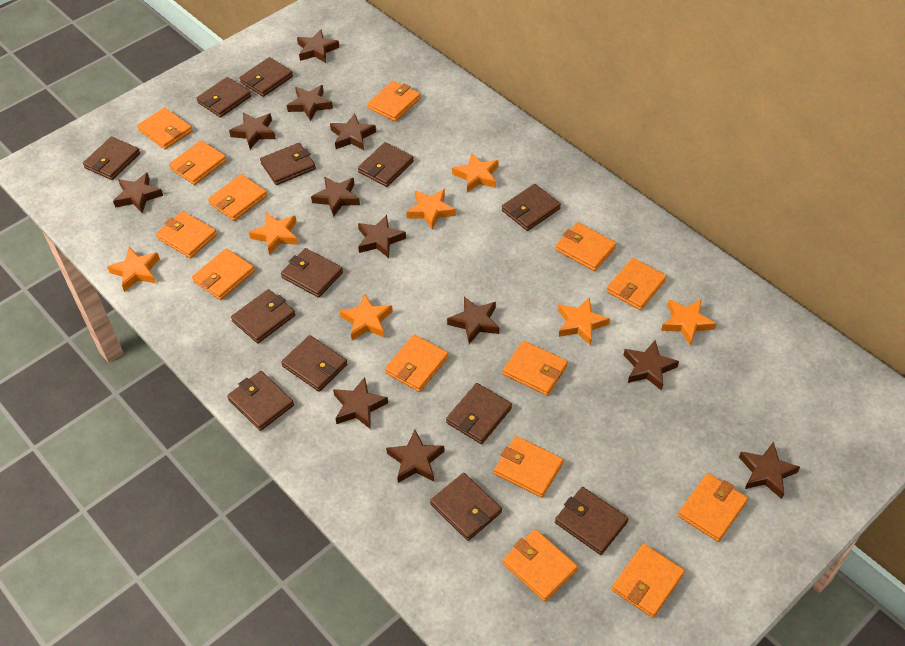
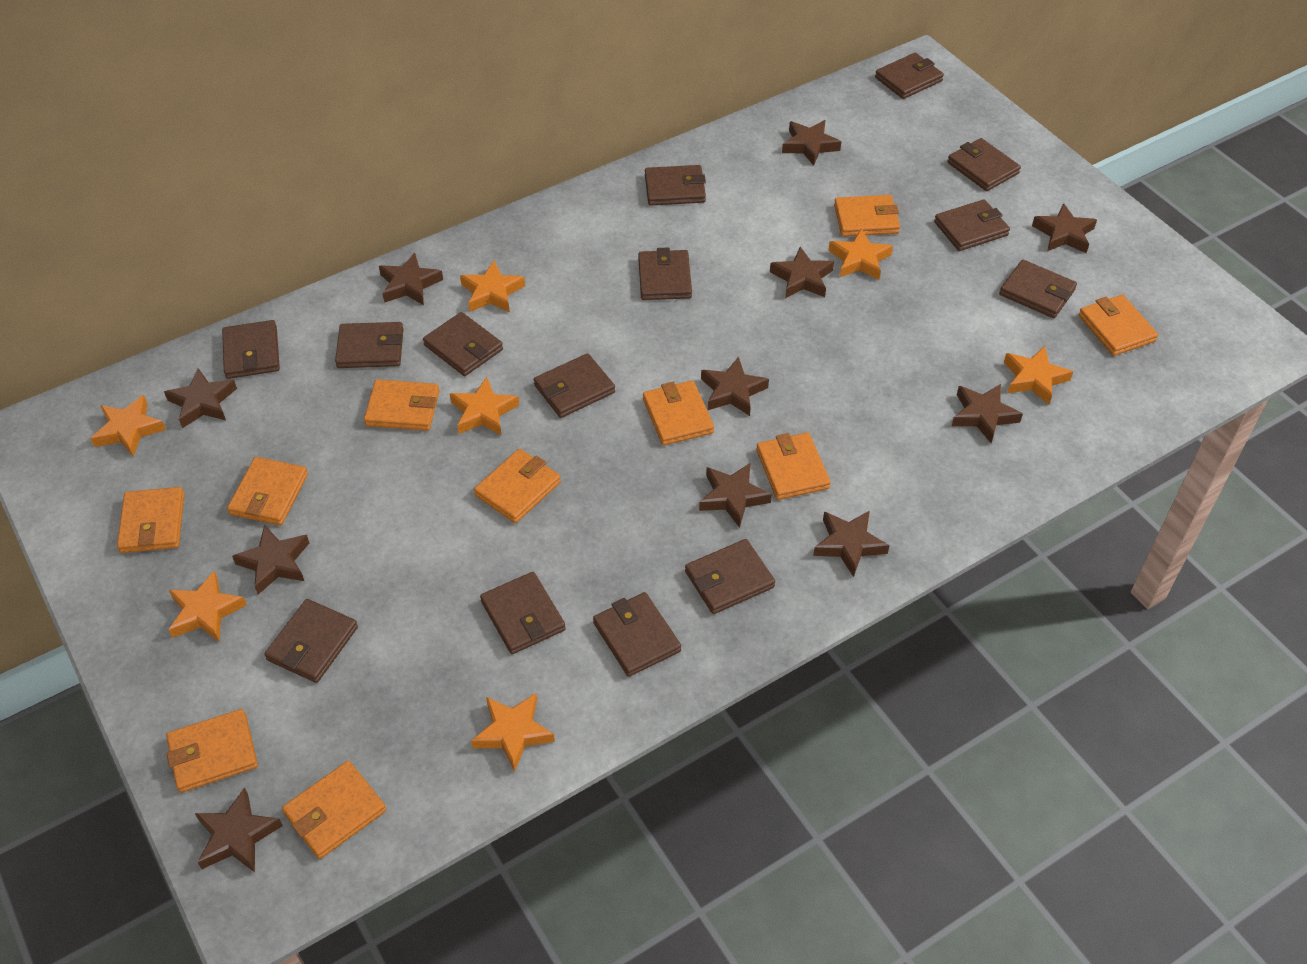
brown star: 12 -> 11
brown wallet: 13 -> 14
orange wallet: 14 -> 10

